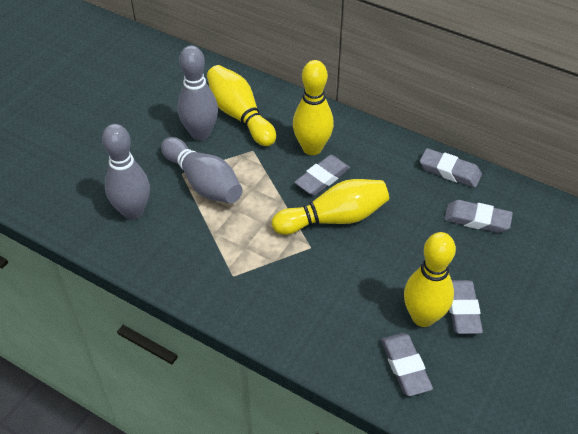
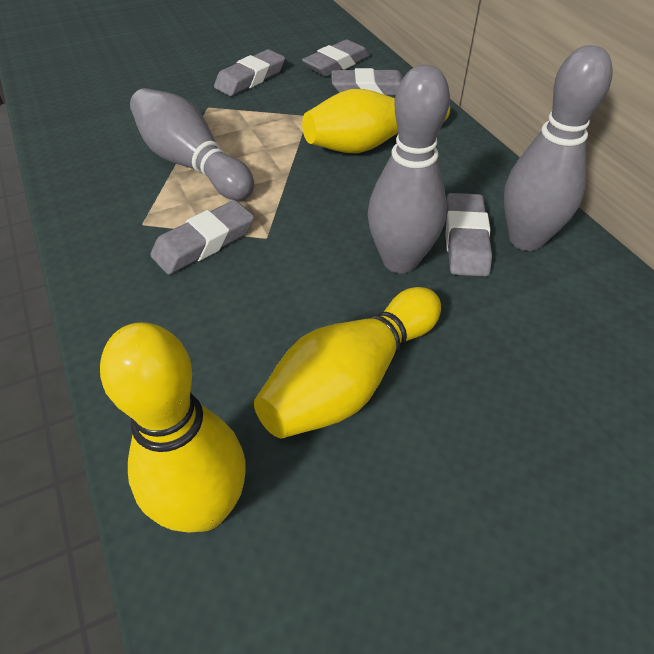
yellow bowling pin: 4 -> 3

